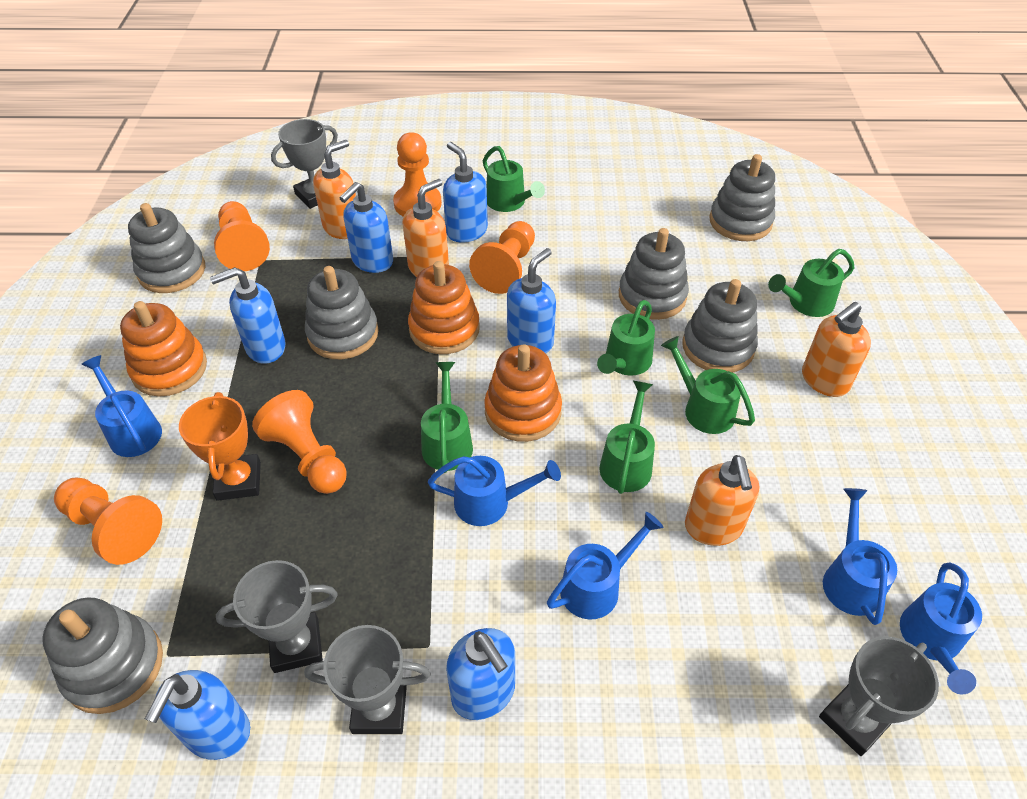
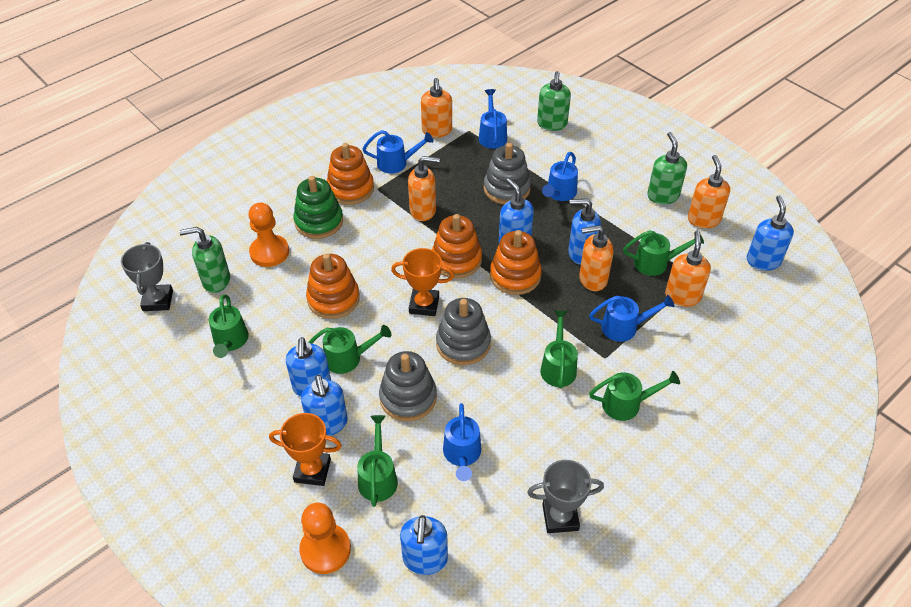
green soap dispenser: 0 -> 3
green stacking toy: 0 -> 1
grey stacking toy: 6 -> 3
grey trophy: 4 -> 2
orange pawn: 5 -> 2
orange soap dispenser: 4 -> 5
orange stacking toy: 3 -> 4
orange trophy: 1 -> 2

